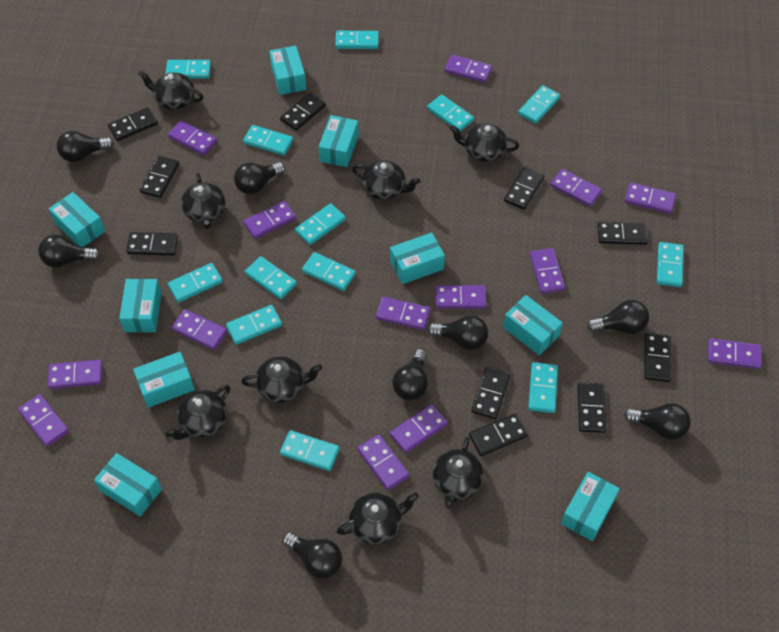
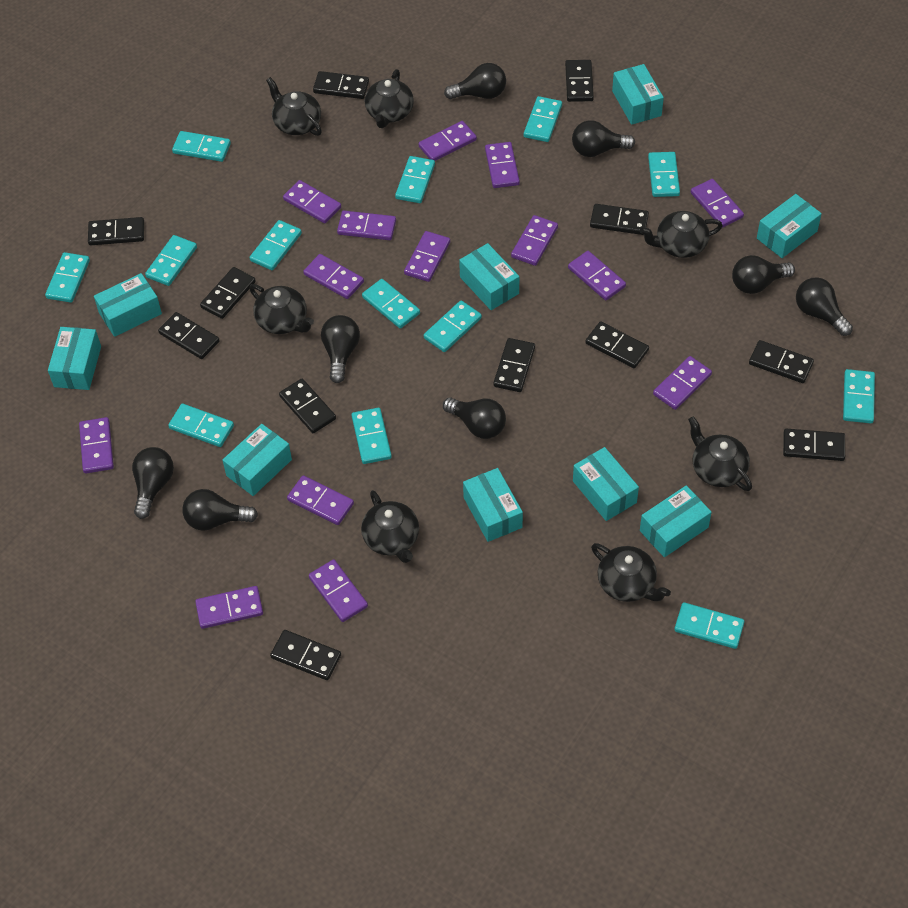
black domino: 10 -> 12
black teapot: 8 -> 7

